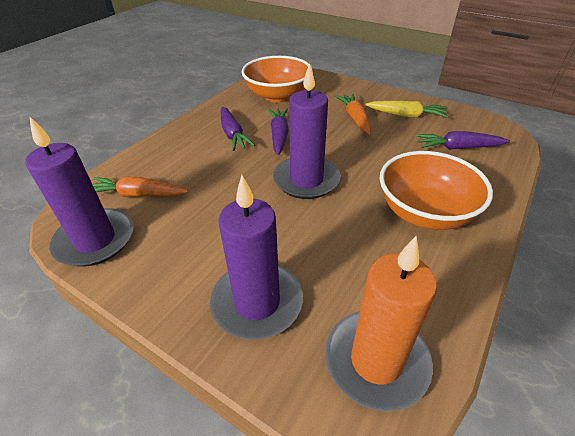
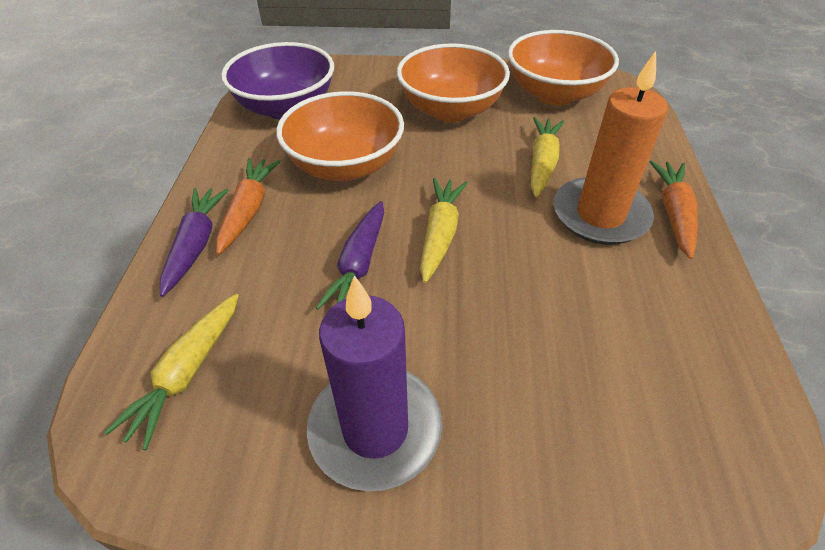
orange bowl: 2 -> 3
purple bowl: 0 -> 1
purple candle: 3 -> 1
purple carrot: 3 -> 2
yellow carrot: 1 -> 3

